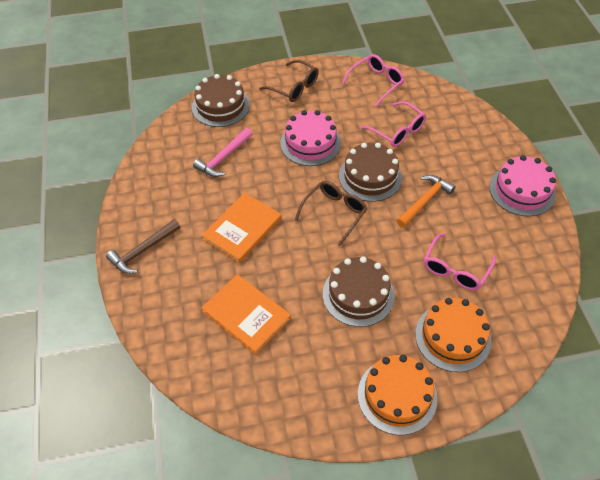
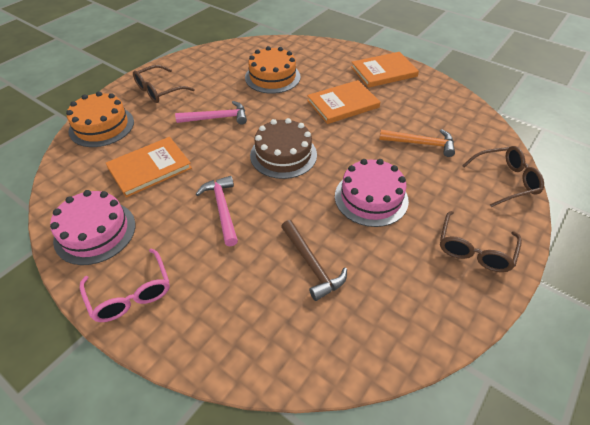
brown cake: 3 -> 1
brown glasses: 2 -> 3
orange book: 2 -> 3
pink glasses: 3 -> 1
pink hammer: 1 -> 2

